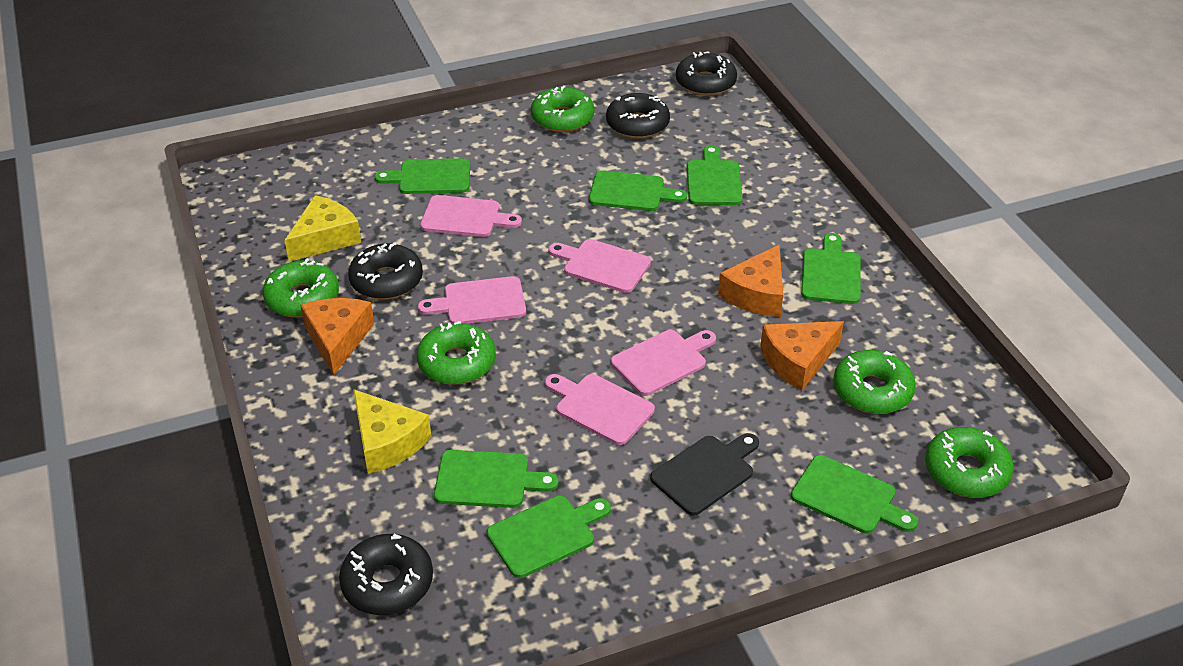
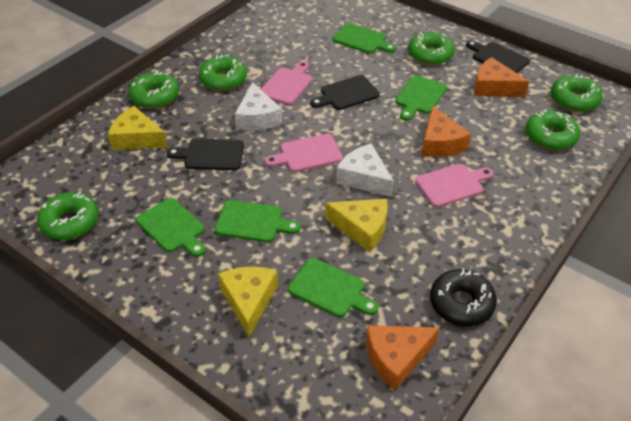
black cutting board: 1 -> 3
black donut: 4 -> 1
green cutting board: 7 -> 5
green donut: 5 -> 6
pink cutting board: 5 -> 3
white cheese: 0 -> 2
yellow cheese: 2 -> 3

